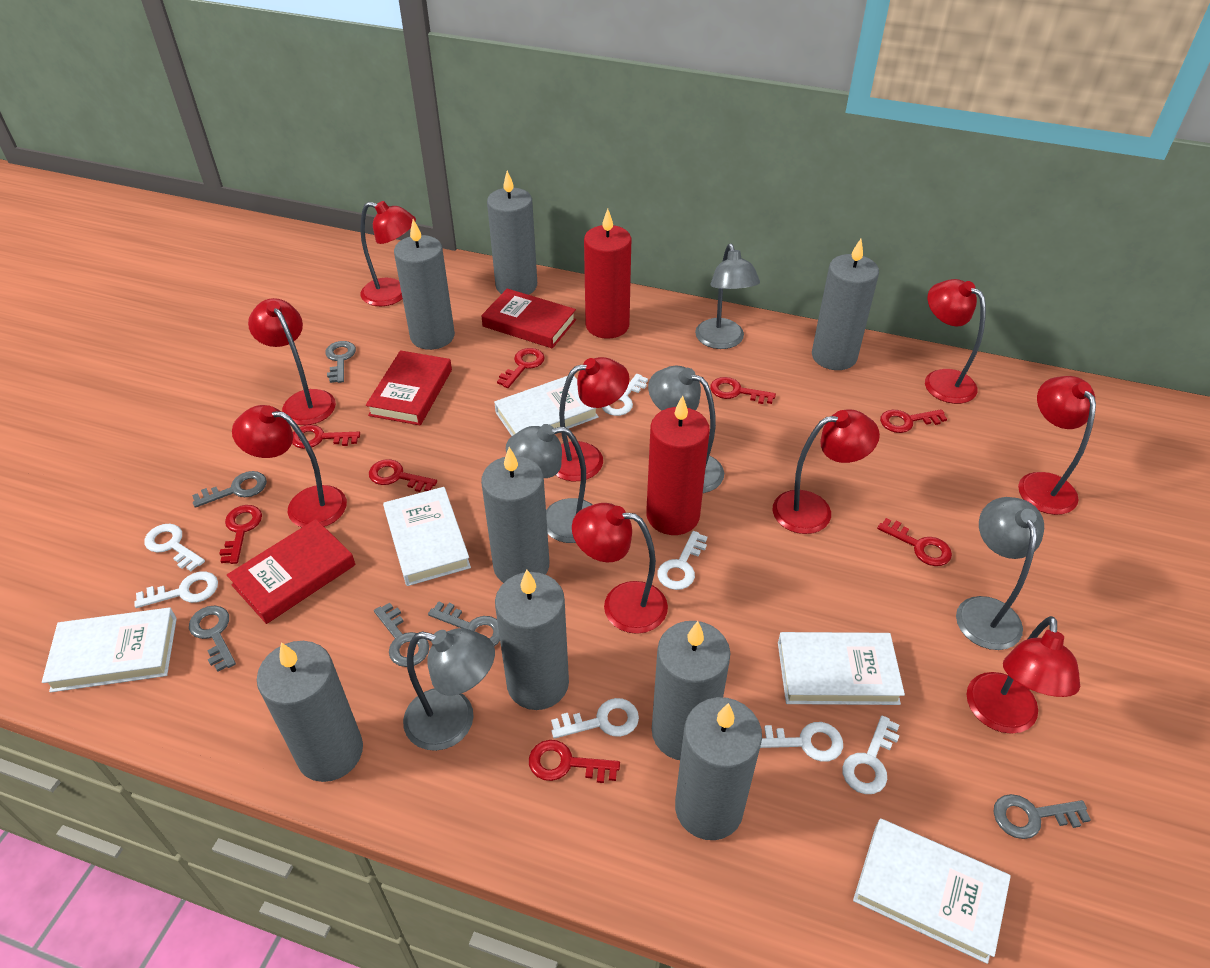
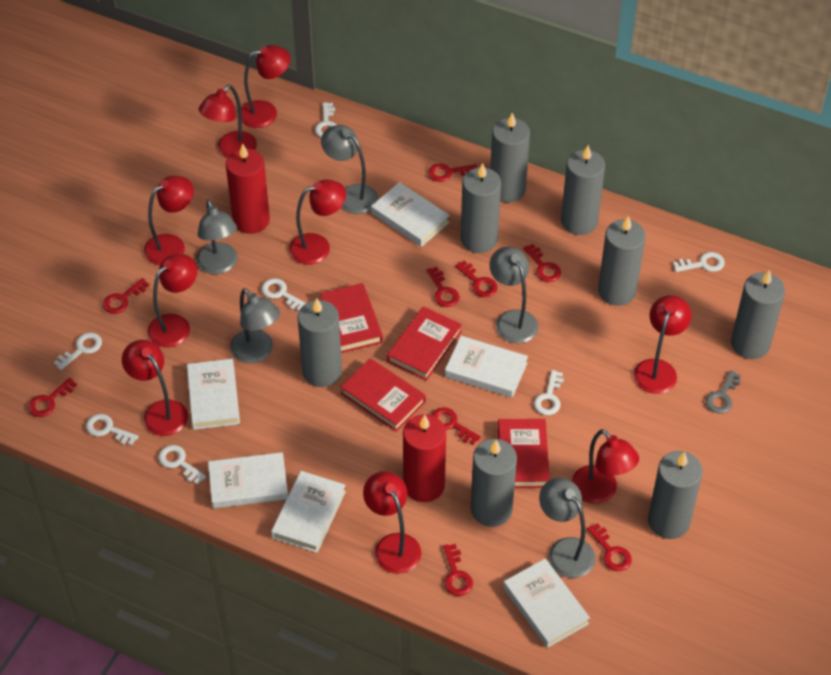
grey key: 6 -> 1
red book: 3 -> 4
red key: 8 -> 9
white book: 5 -> 6

